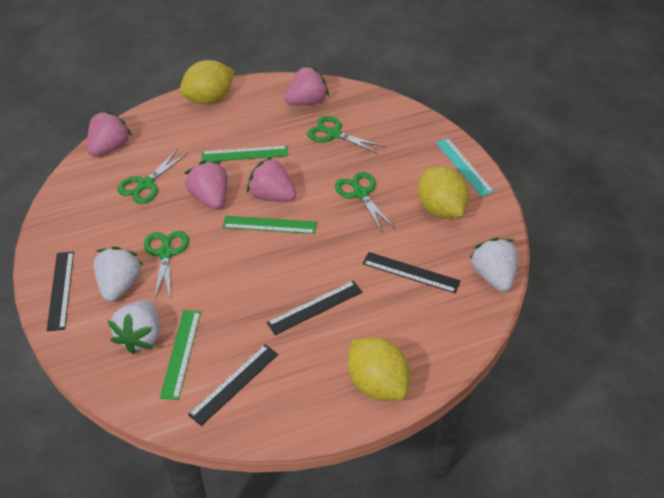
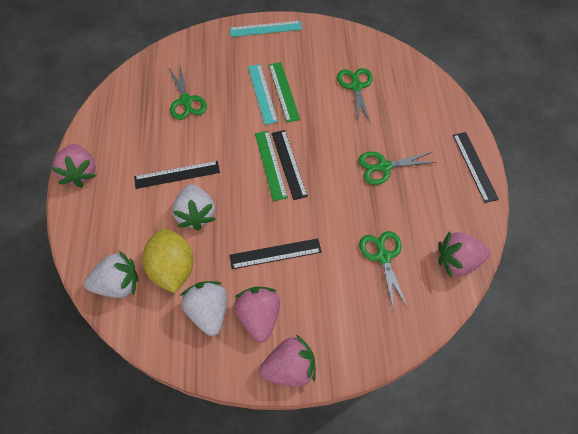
green ruler: 3 -> 2
turquoise ruler: 1 -> 2
yellow lemon: 3 -> 1

